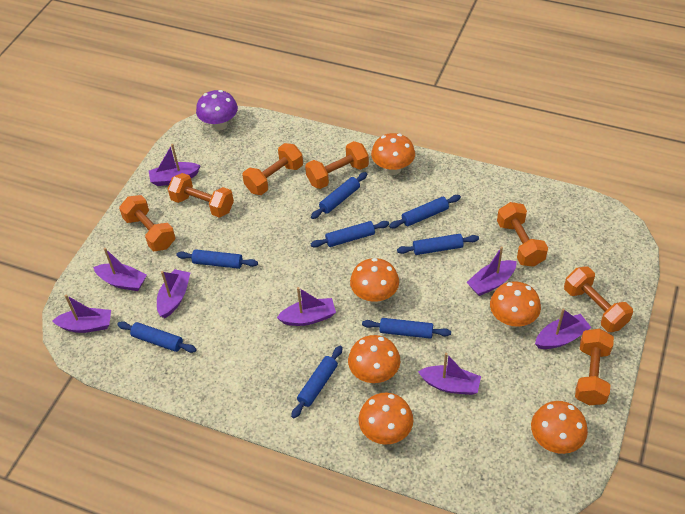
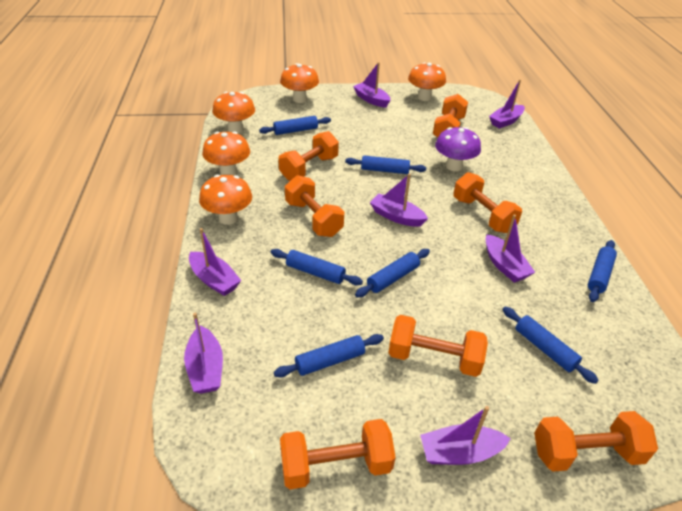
blue rolling pin: 8 -> 7
orange mushroom: 6 -> 5
purple boat: 8 -> 7

